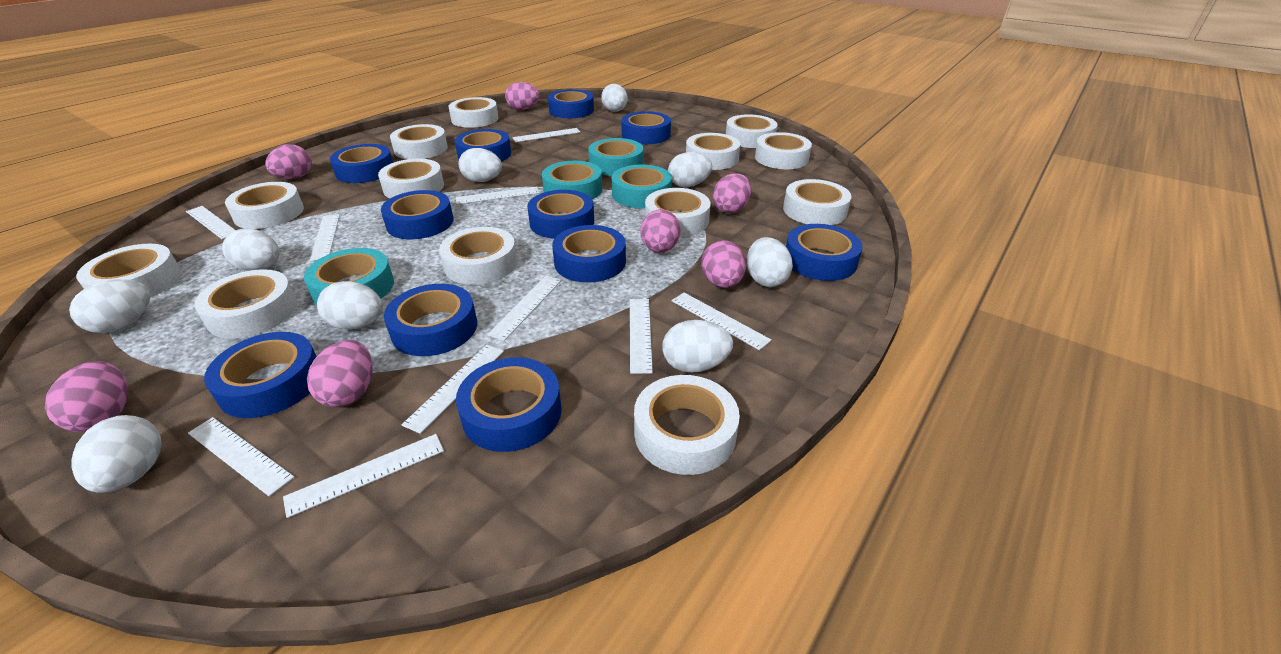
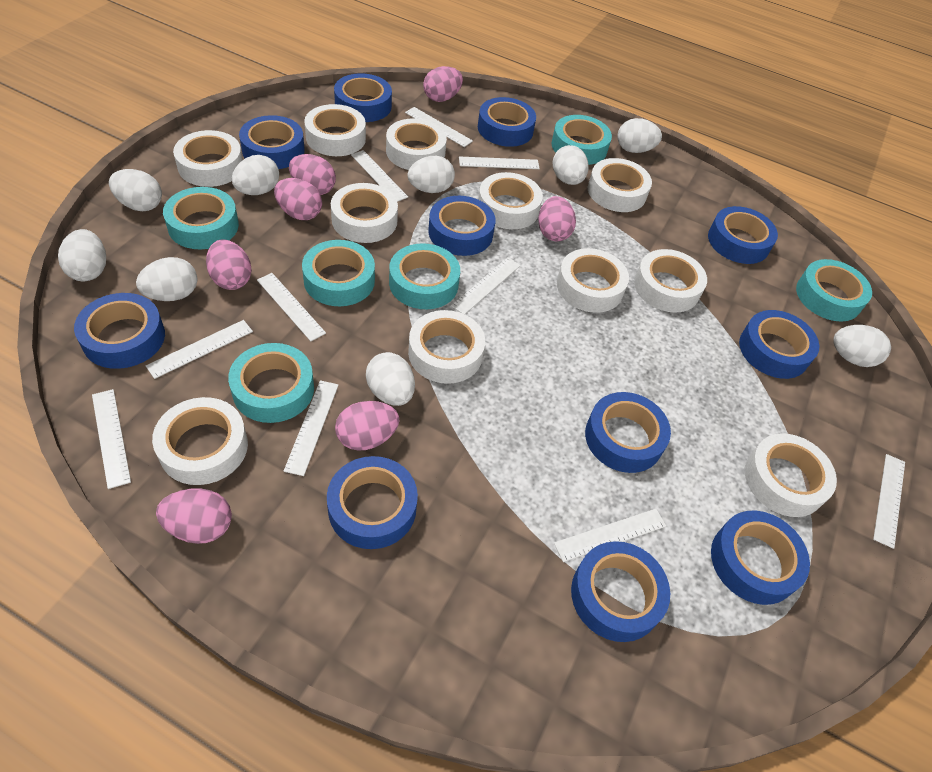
turquoise tape: 4 -> 6
white tape: 13 -> 11

